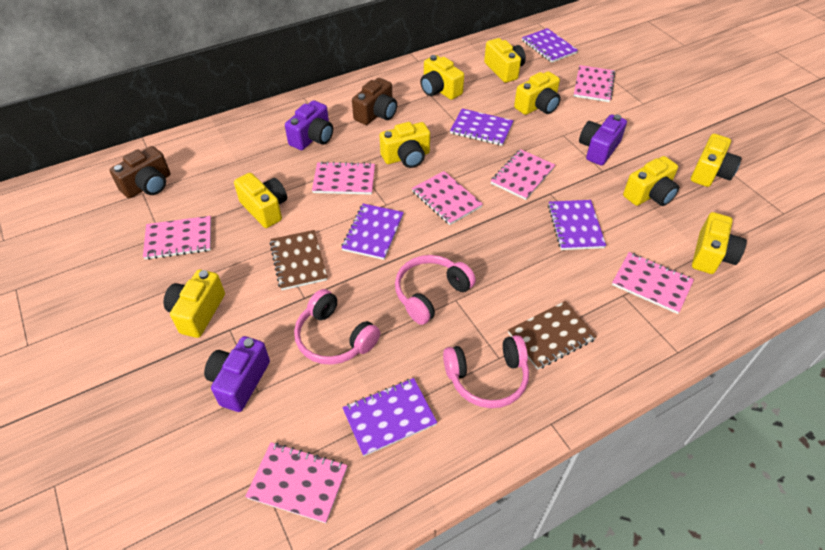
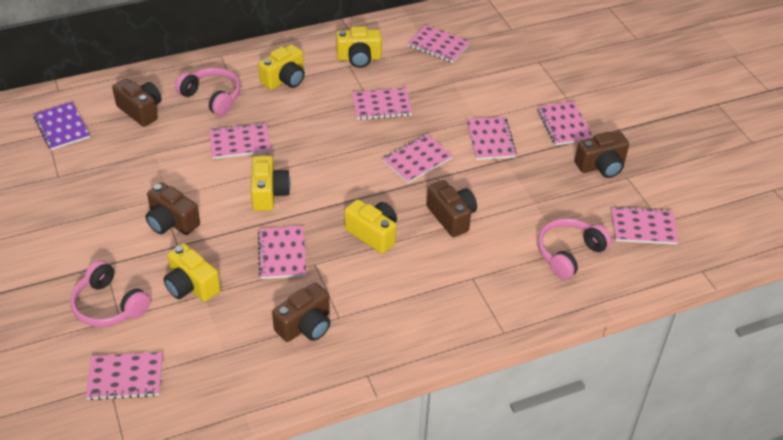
brown camera: 2 -> 5
brown notebook: 2 -> 0
pink notebook: 7 -> 9
purple camera: 3 -> 0
purple notebook: 5 -> 1
yellow camera: 9 -> 5

